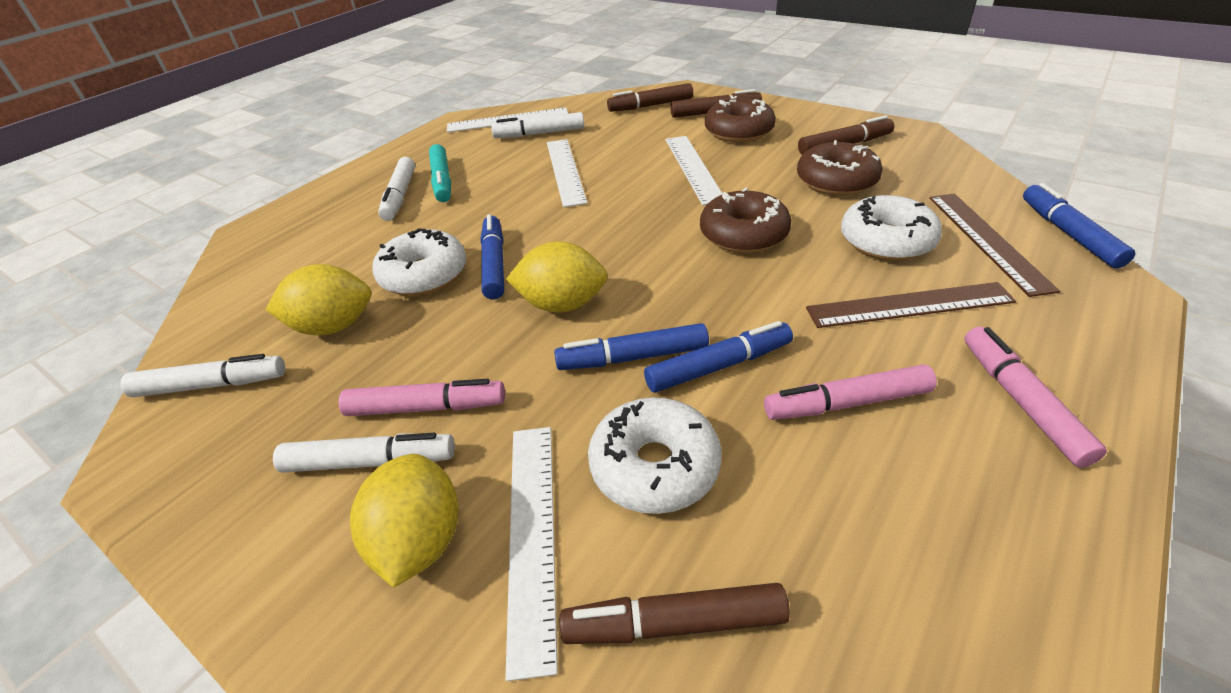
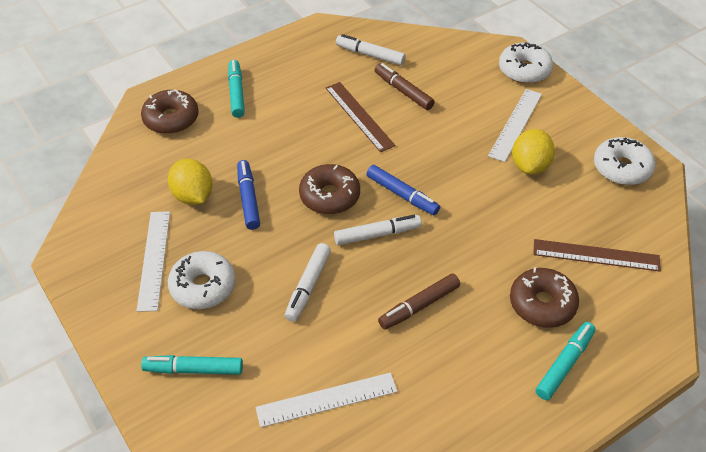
blue marker: 4 -> 2
brown marker: 4 -> 2
pink marker: 3 -> 0
turquoise marker: 1 -> 3
white marker: 4 -> 3
white ruler: 4 -> 3
yellow lemon: 3 -> 2

